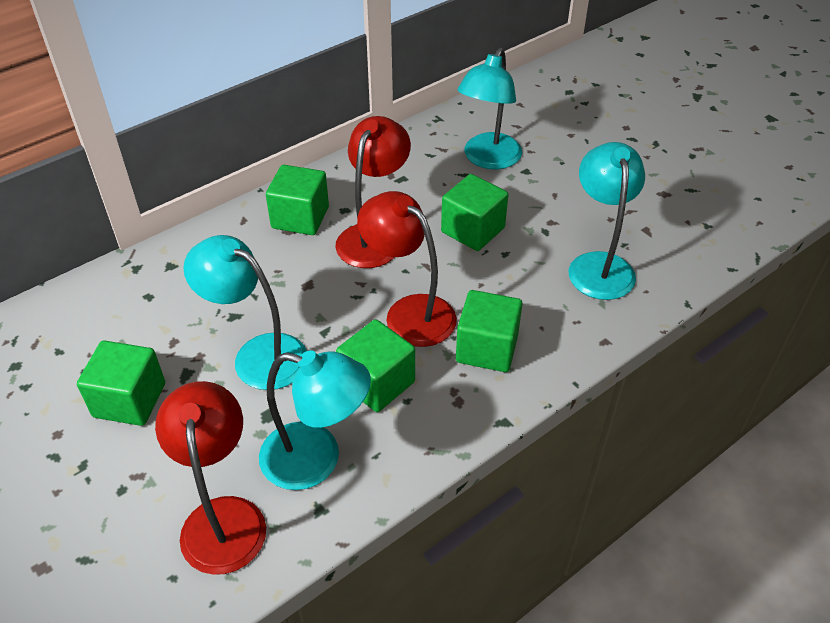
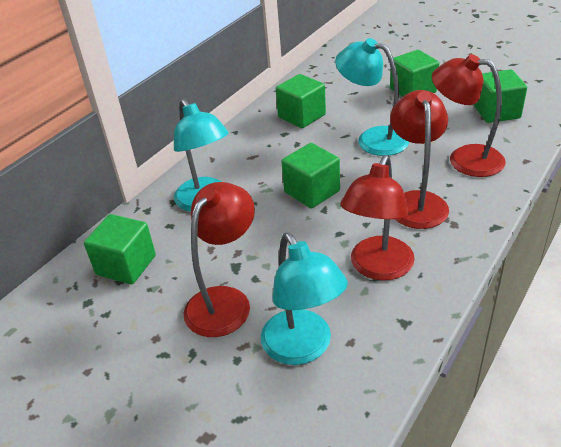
red lamp: 3 -> 4
turquoise lamp: 4 -> 3

